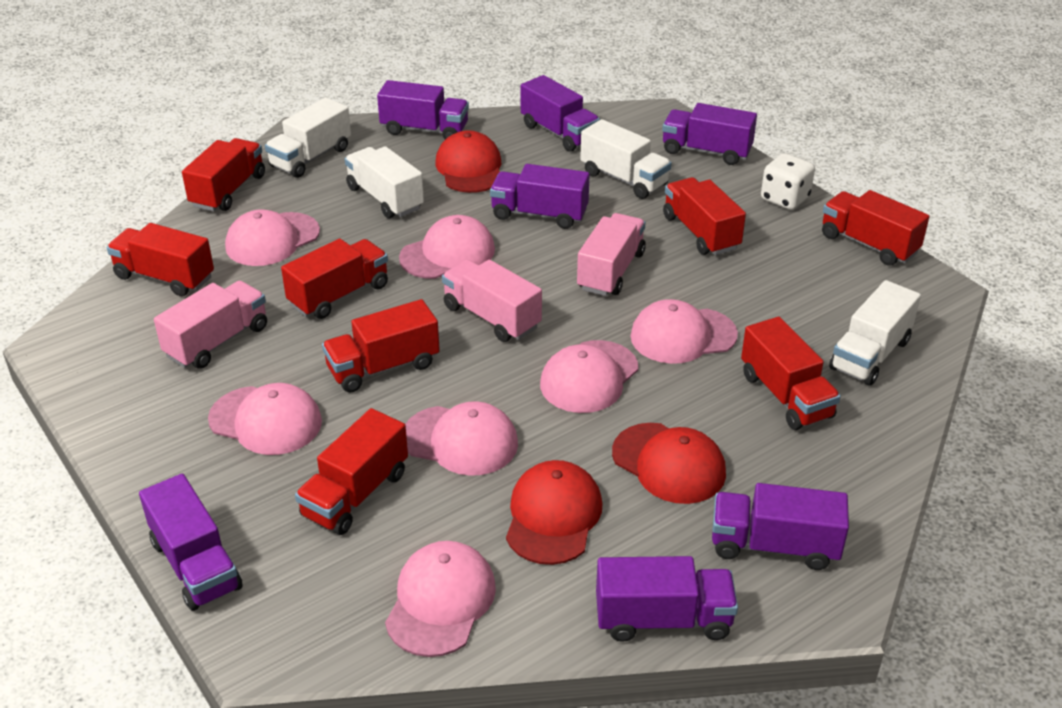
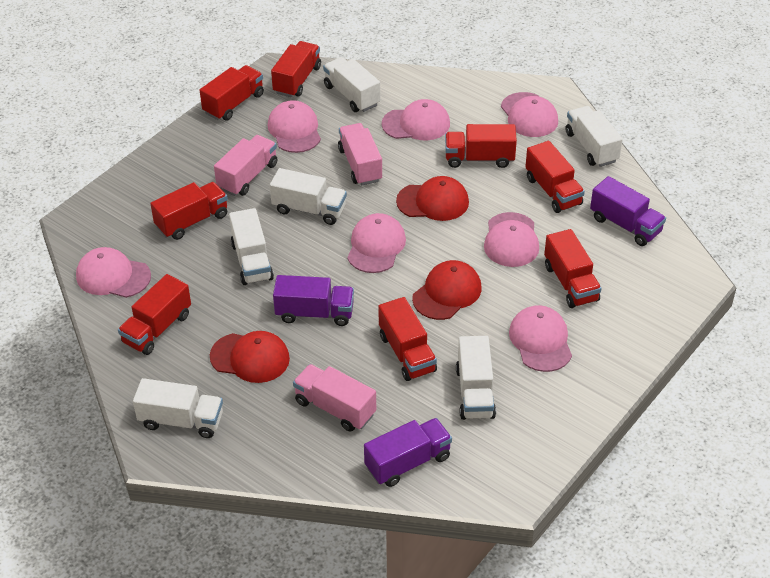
purple truck: 7 -> 3
white dice: 1 -> 0
white truck: 4 -> 6

